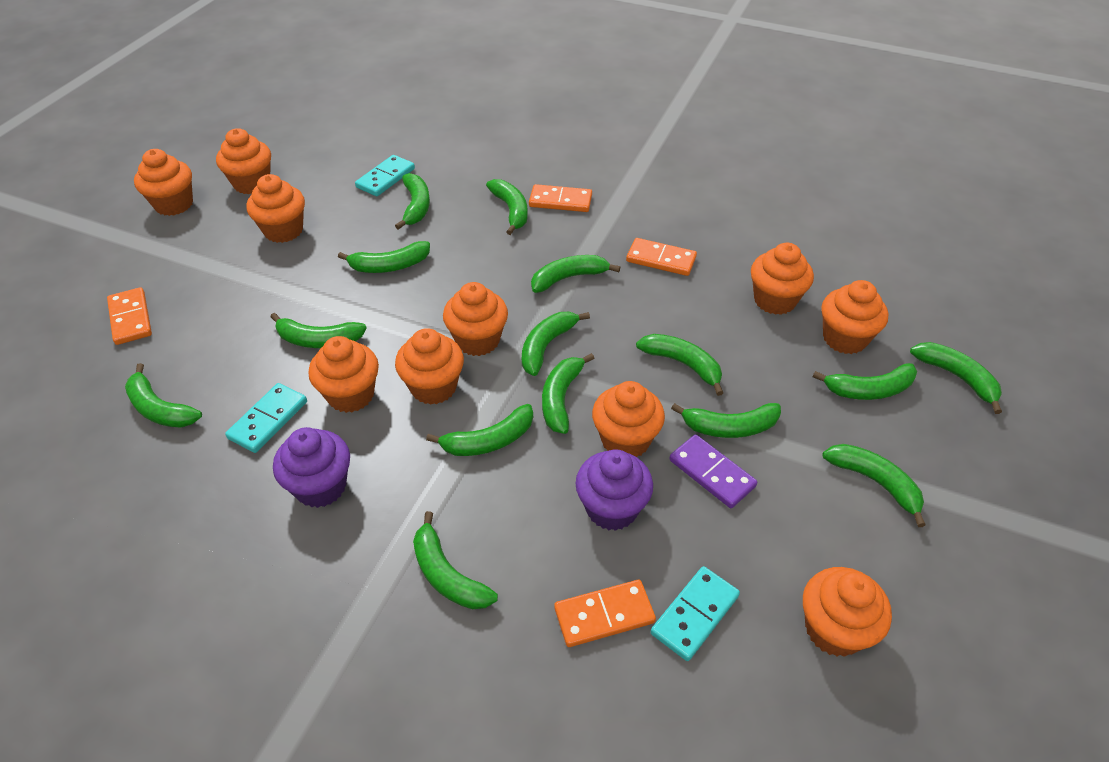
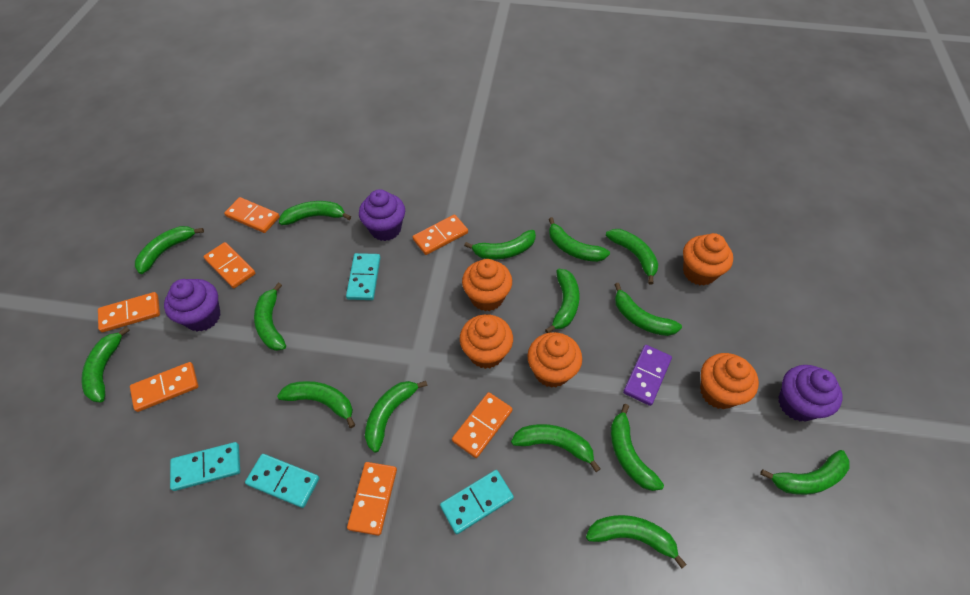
orange cupcake: 10 -> 5
orange domino: 4 -> 7
purple cupcake: 2 -> 3
turquoise domino: 3 -> 4

